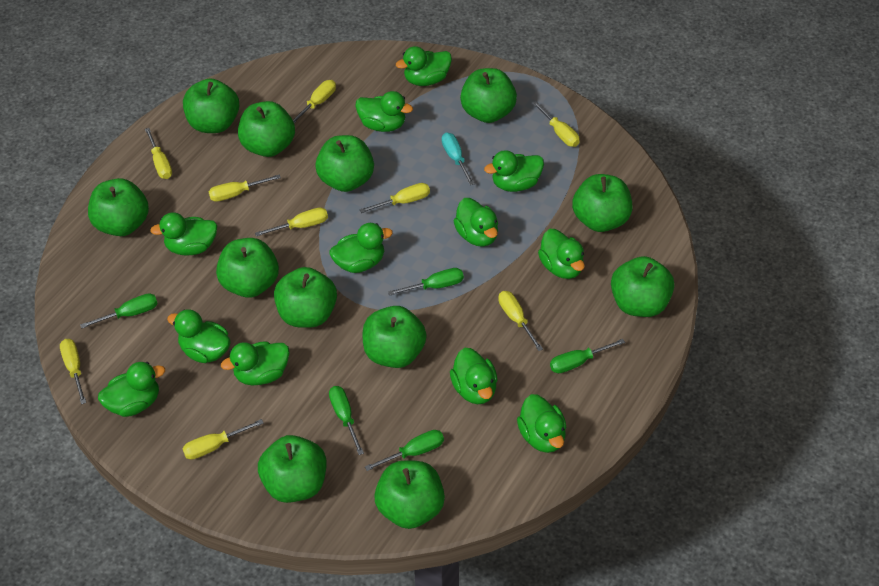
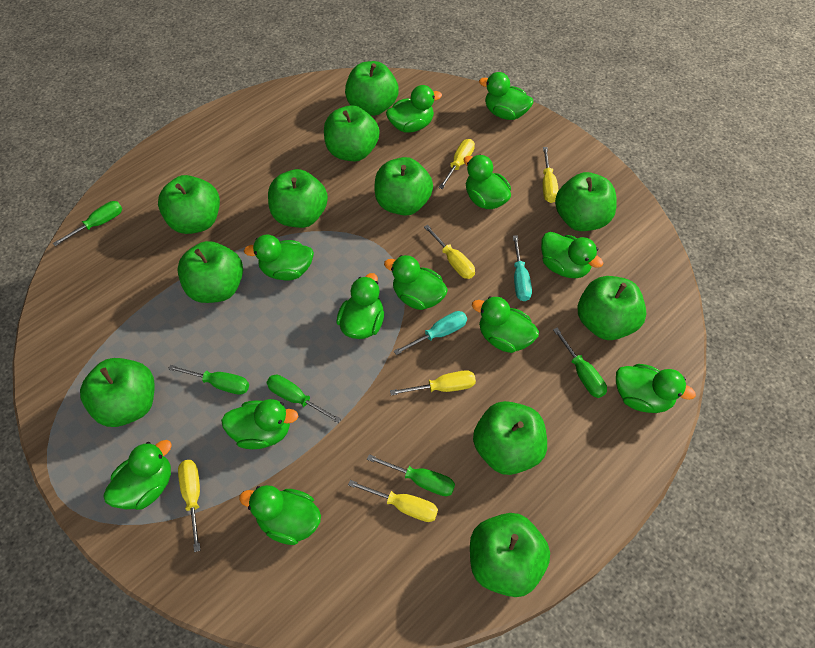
green apple: 12 -> 11
turquoise screwdriver: 1 -> 2
yellow screwdriver: 9 -> 6

